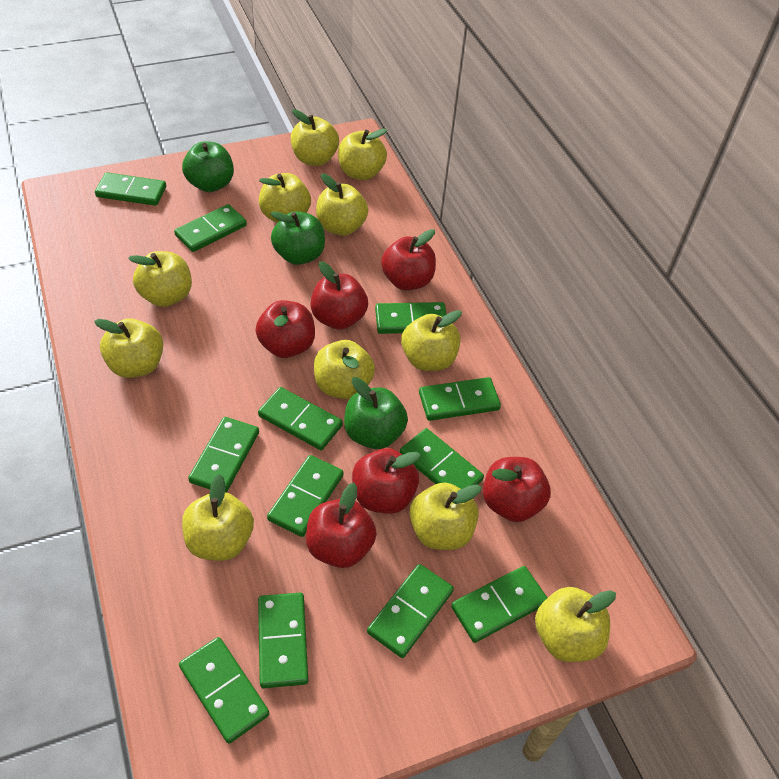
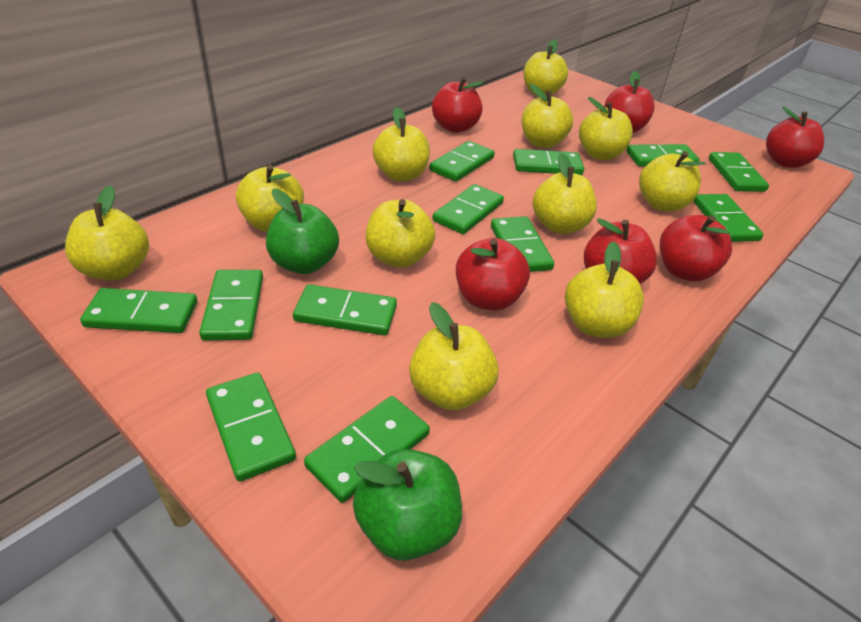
green apple: 3 -> 2

